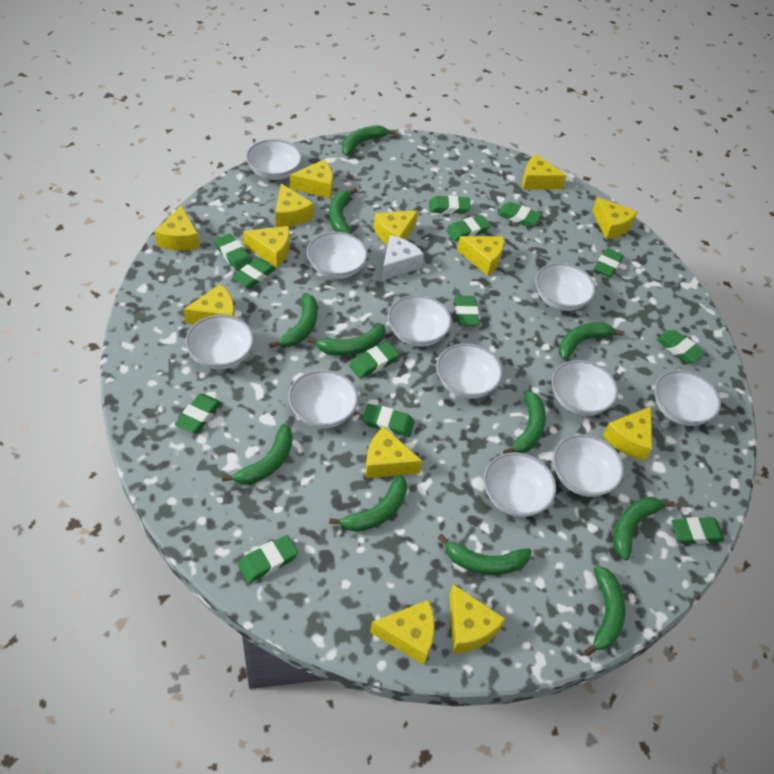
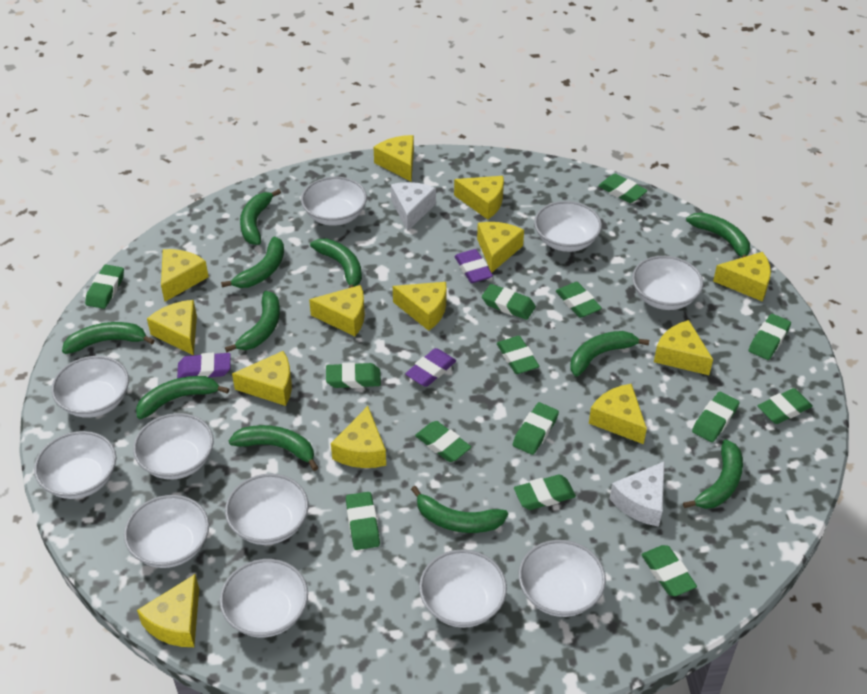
green eraser: 13 -> 14
purple eraser: 0 -> 3
white cheese: 1 -> 2

